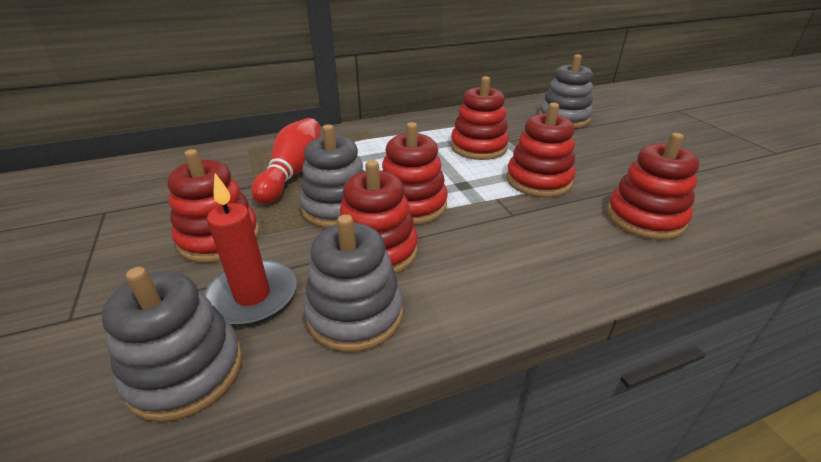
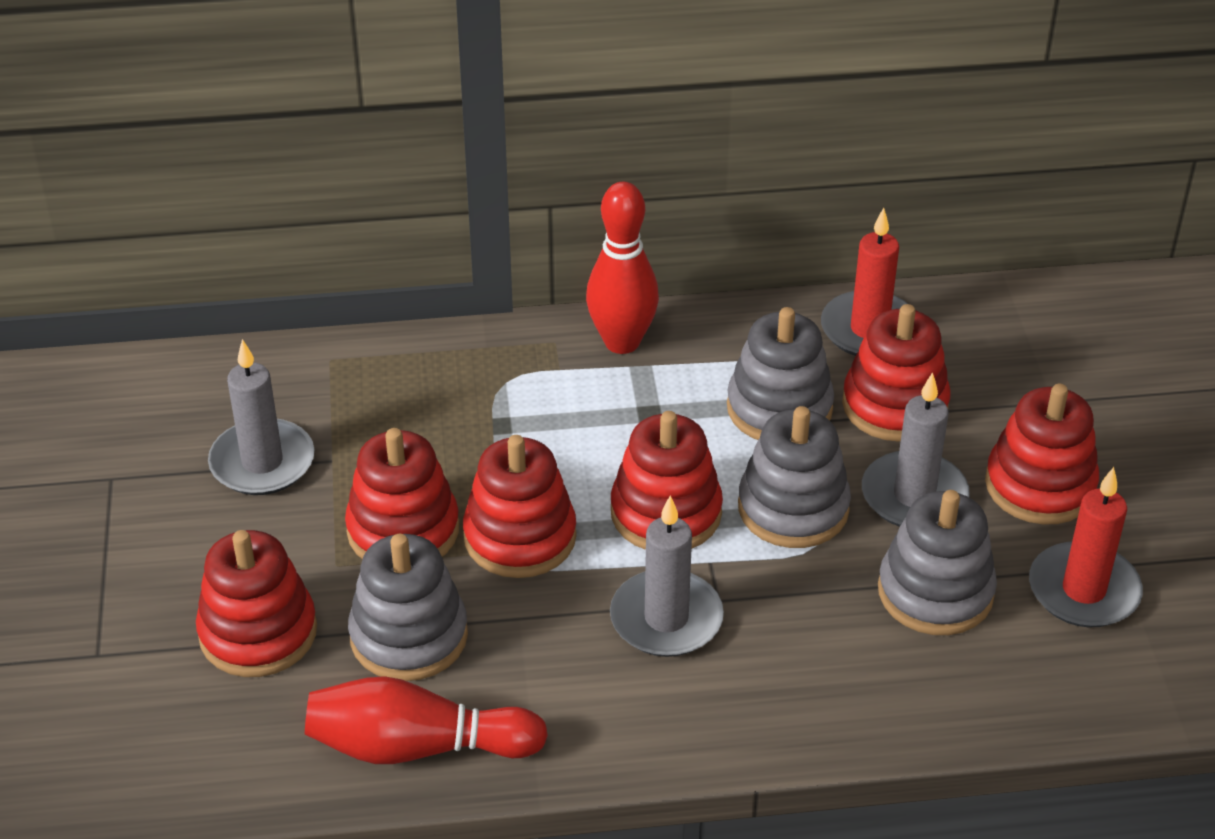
grey candle: 0 -> 3
red bowling pin: 1 -> 2
red candle: 1 -> 2

